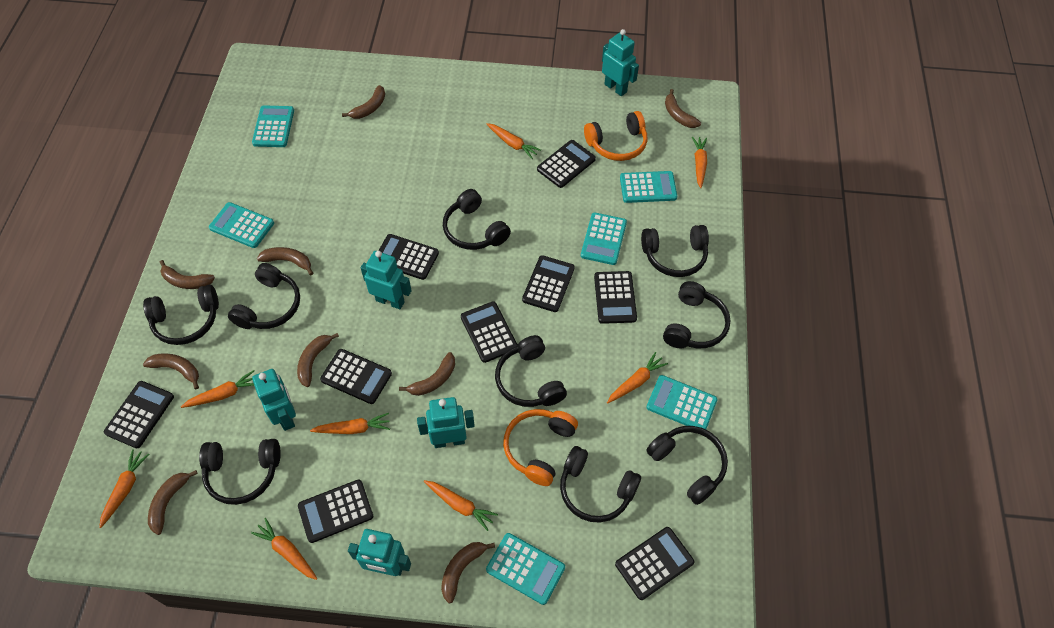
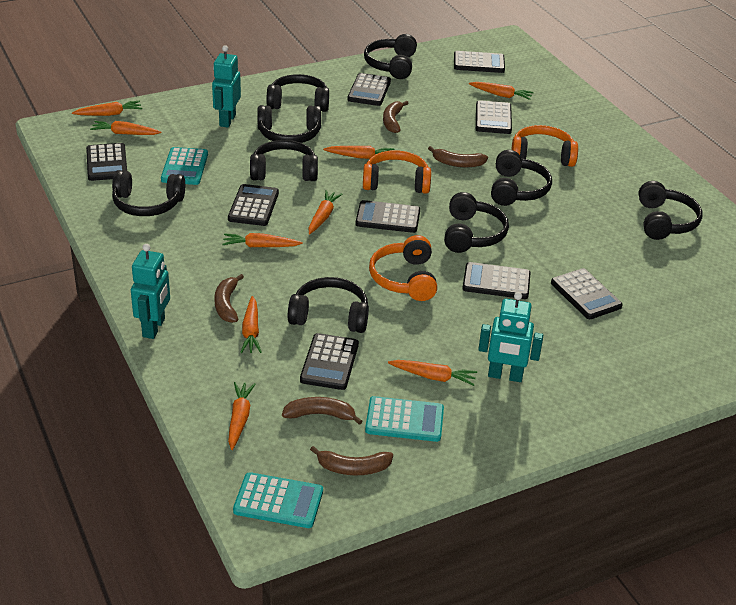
brown banana: 9 -> 5
orange carrot: 8 -> 9
orange headphones: 2 -> 3
turquoise calculator: 6 -> 3
turquoise robot: 5 -> 3

